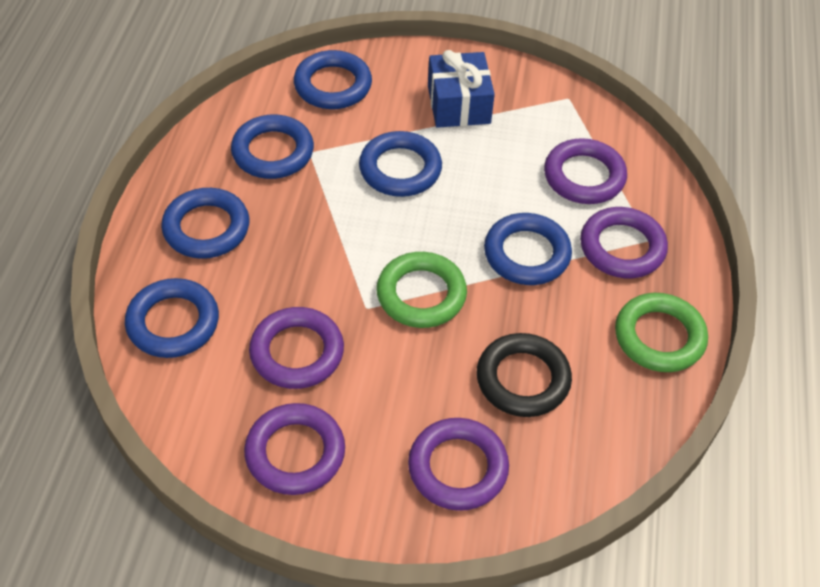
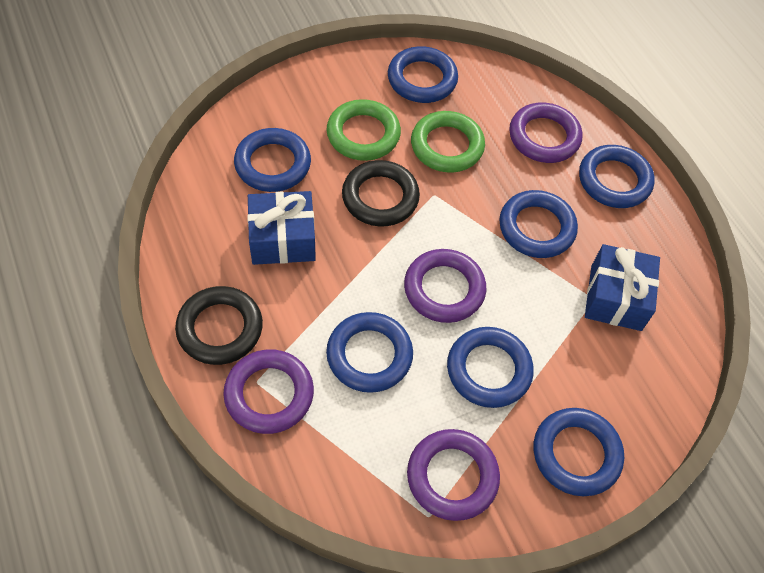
black ring: 1 -> 2
blue gift: 1 -> 2
blue ring: 6 -> 7
purple ring: 5 -> 4

